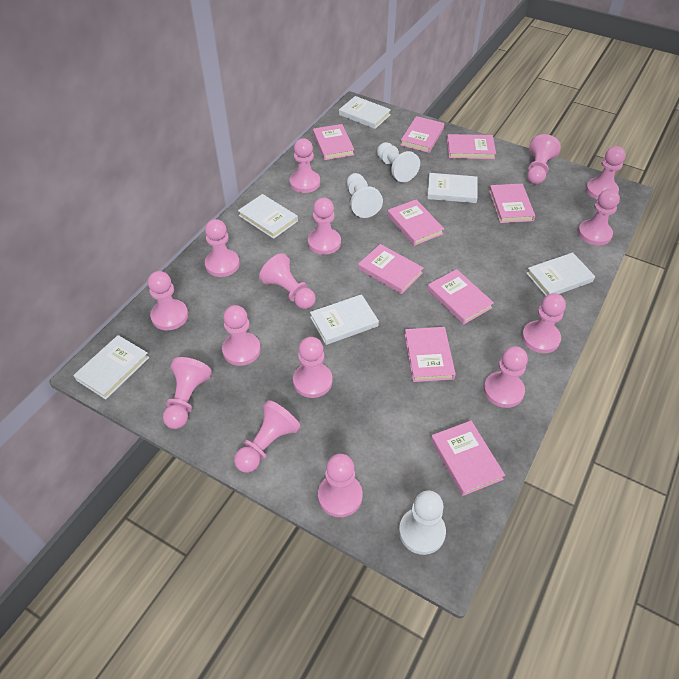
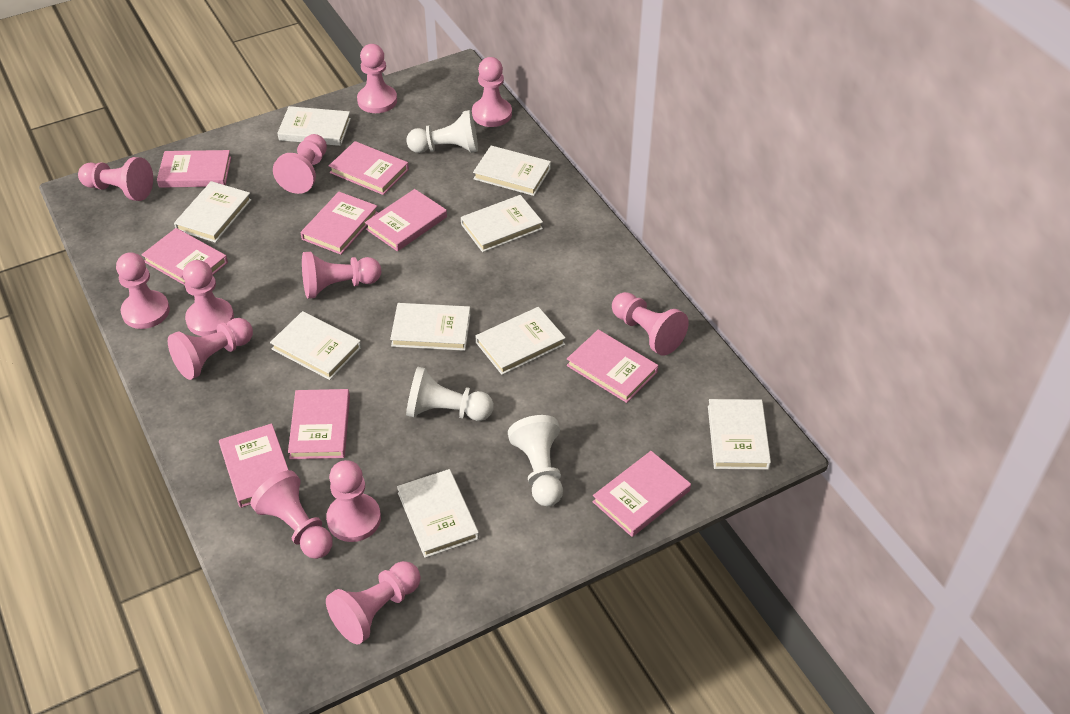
pink pawn: 15 -> 12
white book: 6 -> 9

